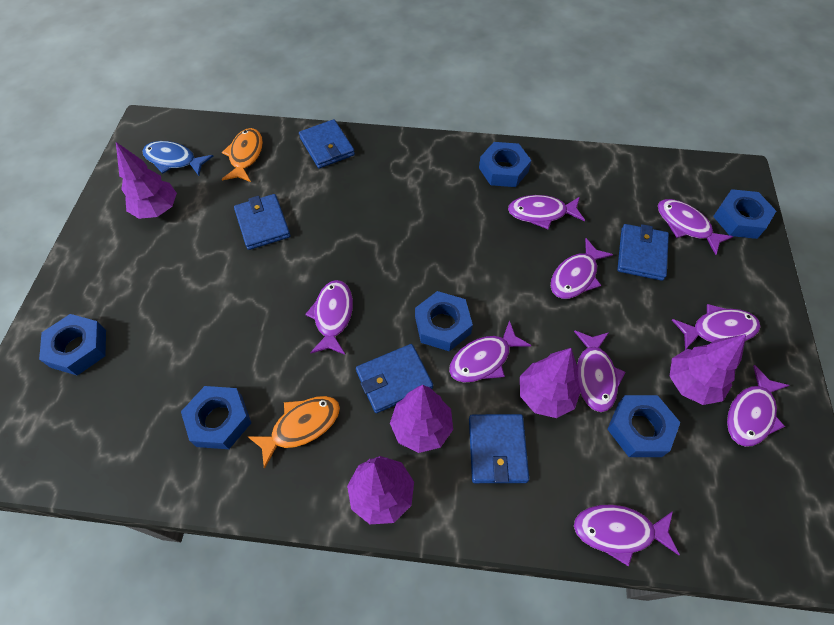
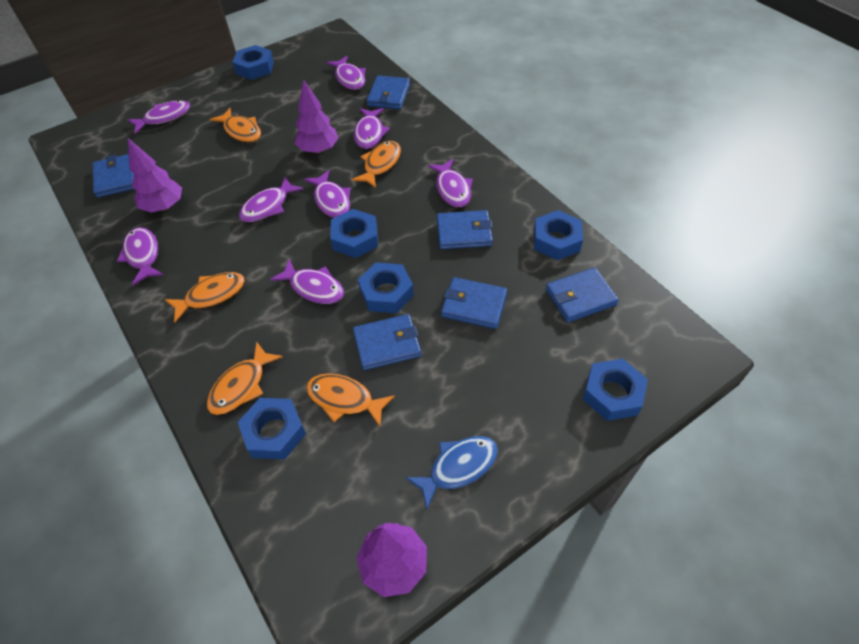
blue wallet: 5 -> 6
orange fish: 2 -> 5
purple fish: 9 -> 8
purple tree: 5 -> 3

